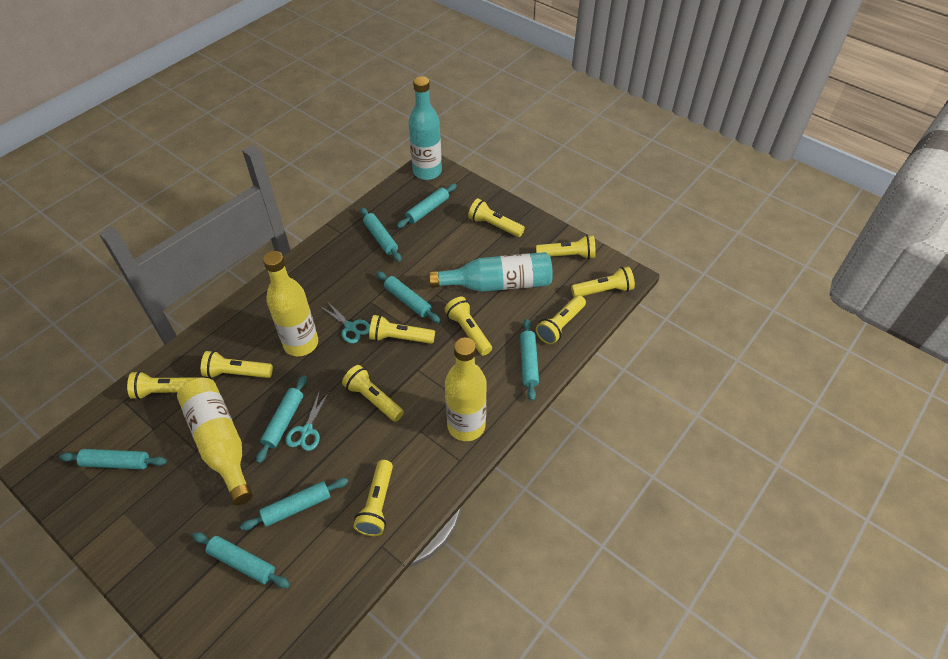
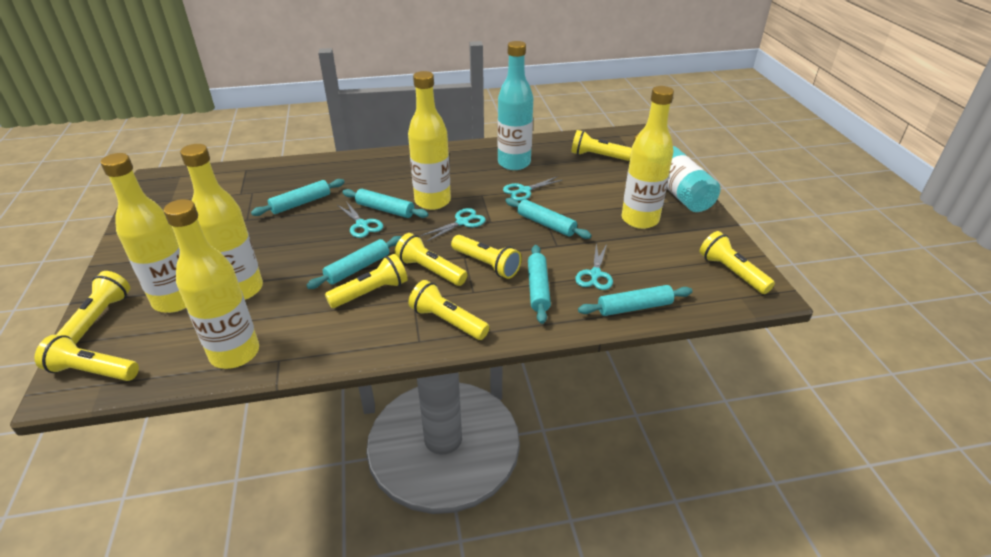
turquoise rolling pin: 8 -> 6
turquoise scissors: 2 -> 4
yellow bottle: 3 -> 5
yellow flashlight: 10 -> 8

